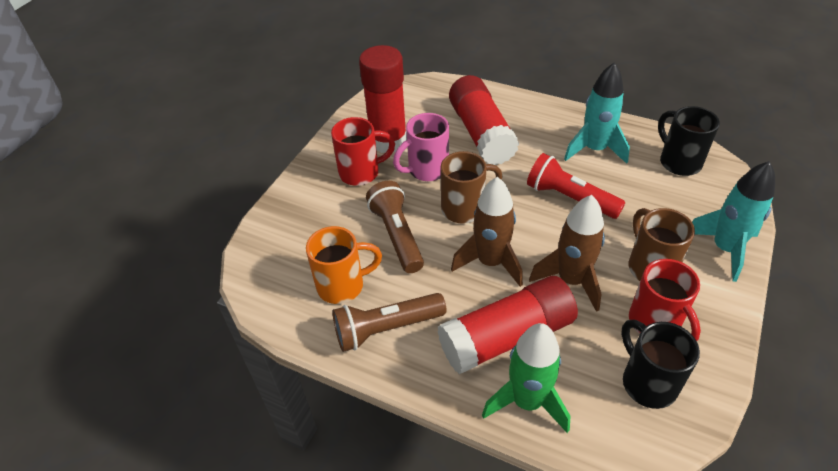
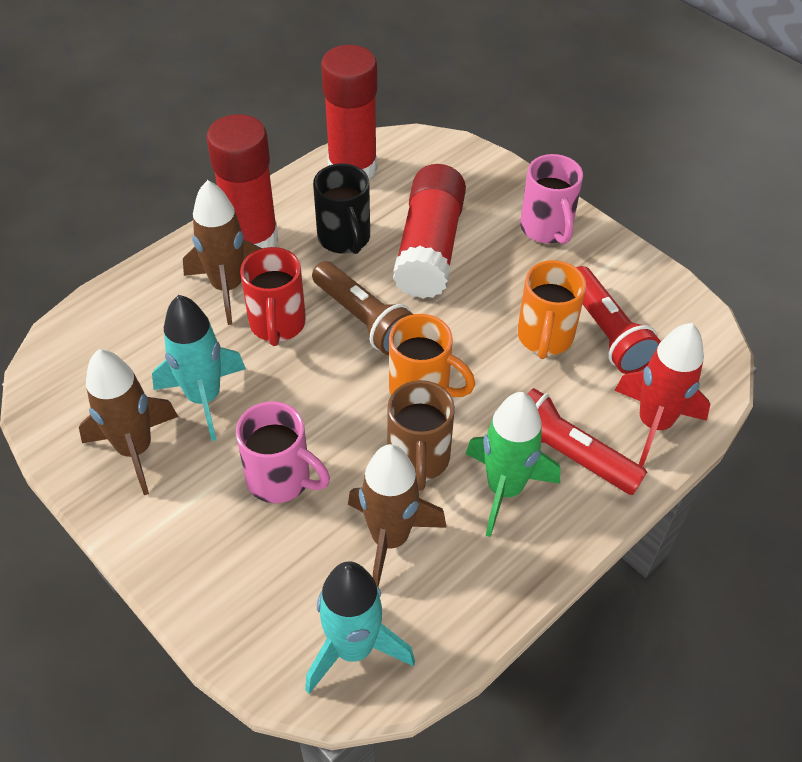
black mug: 2 -> 1
brown flashlight: 2 -> 1
brown mug: 2 -> 1
brown rocket: 2 -> 3
orange mug: 1 -> 2
pink mug: 1 -> 2
red flashlight: 1 -> 2
red mug: 2 -> 1
red rocket: 0 -> 1

